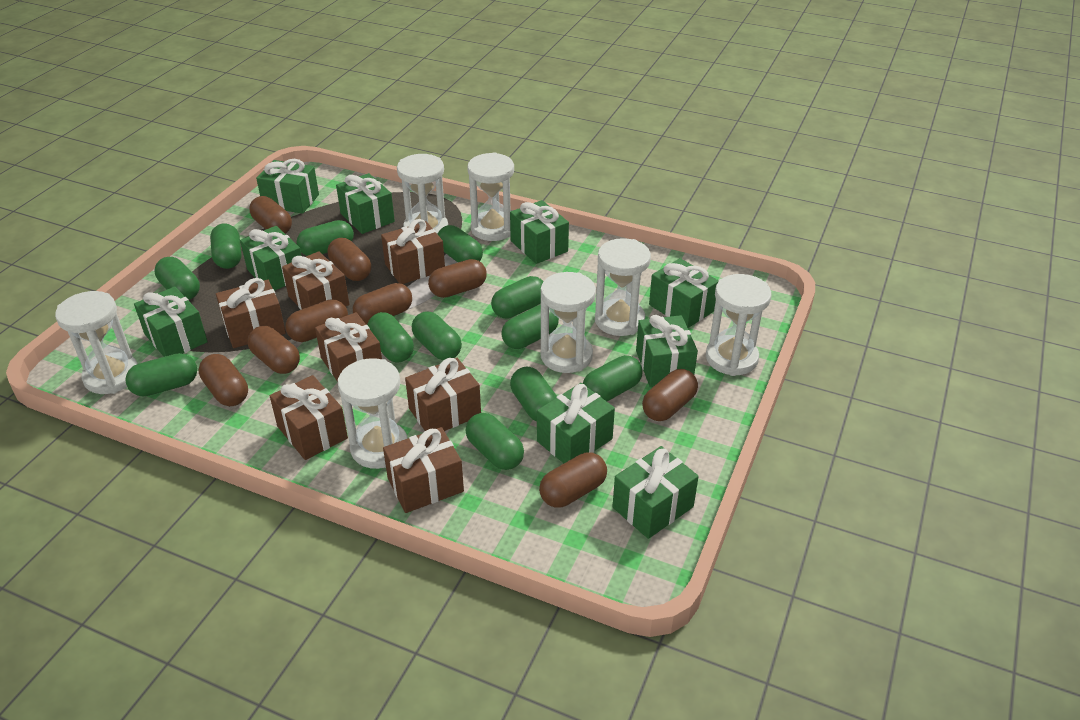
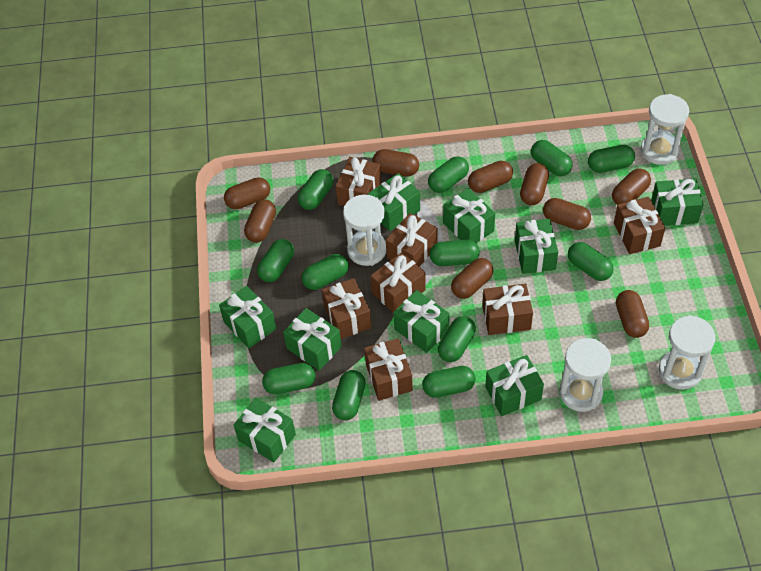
white hourglass: 7 -> 4

